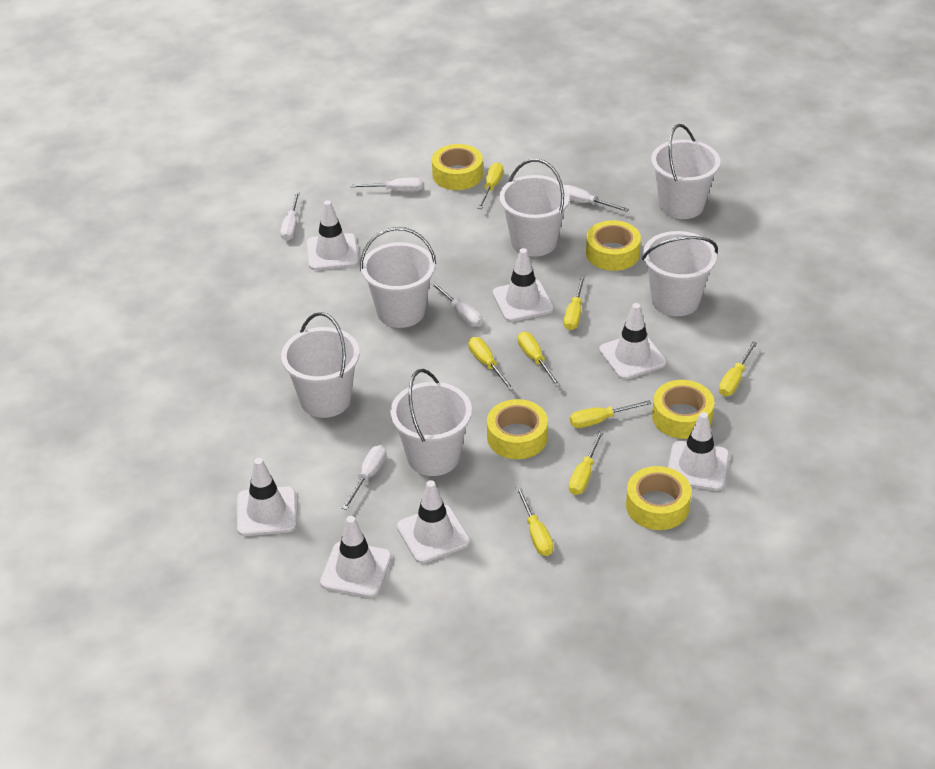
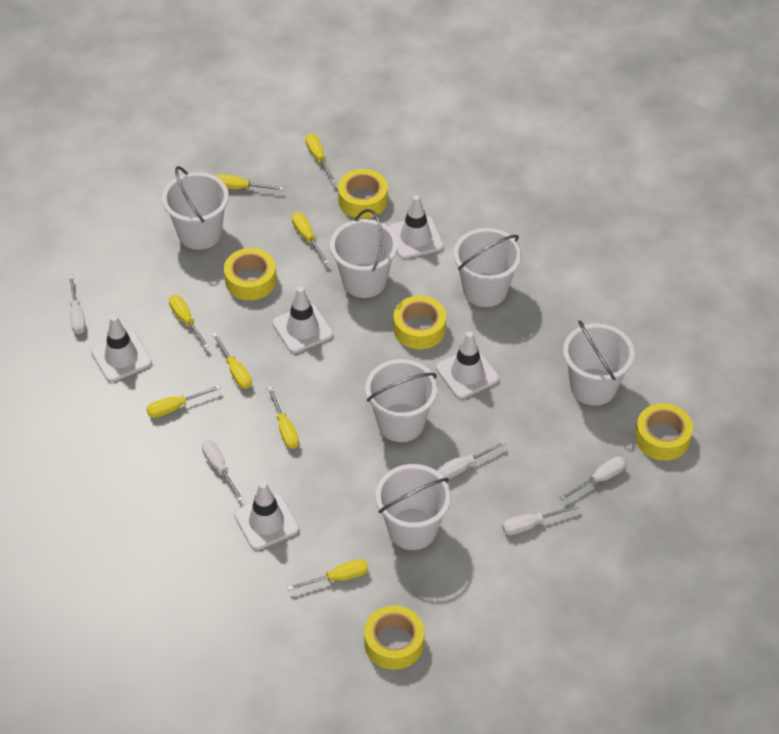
white traffic cone: 7 -> 5

